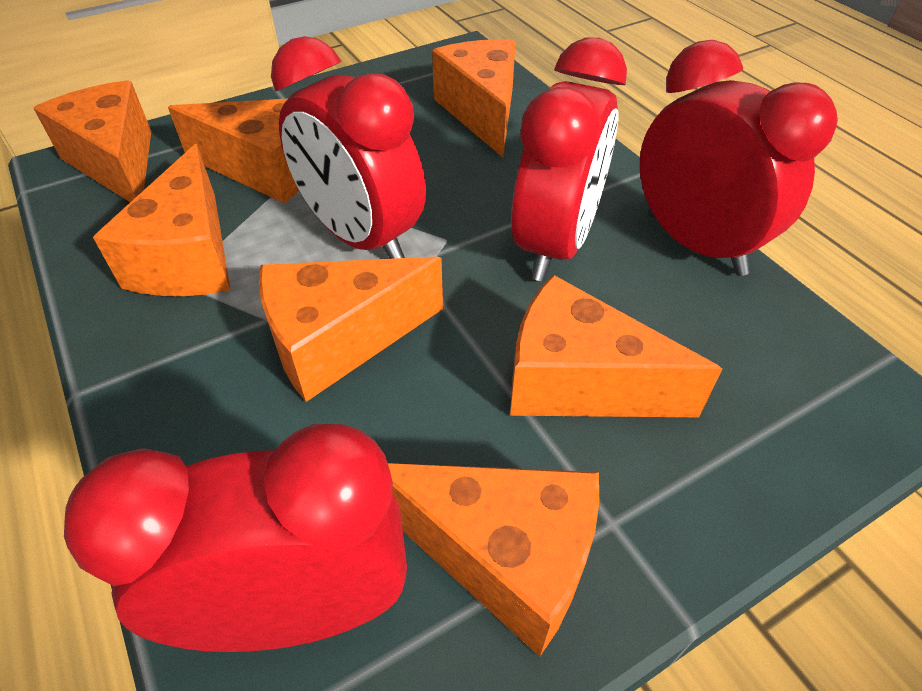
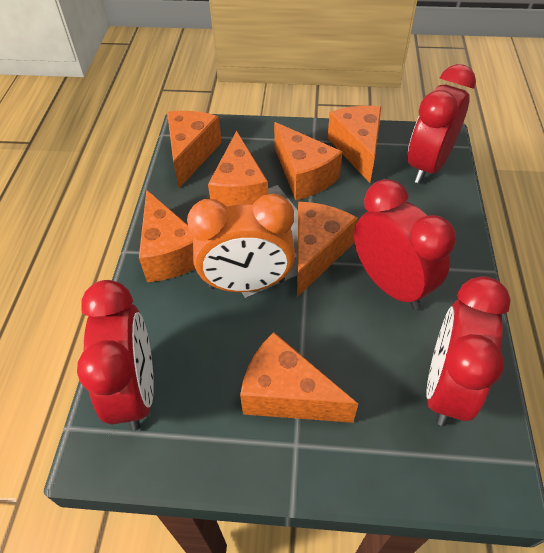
orange clock: 0 -> 1

